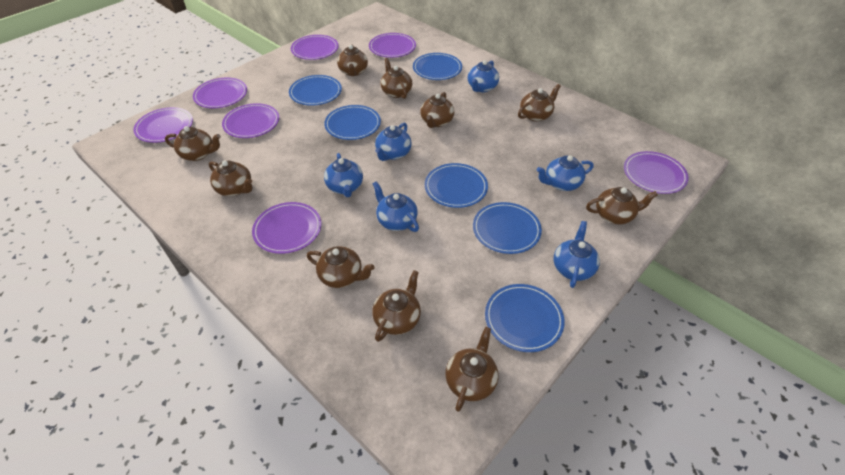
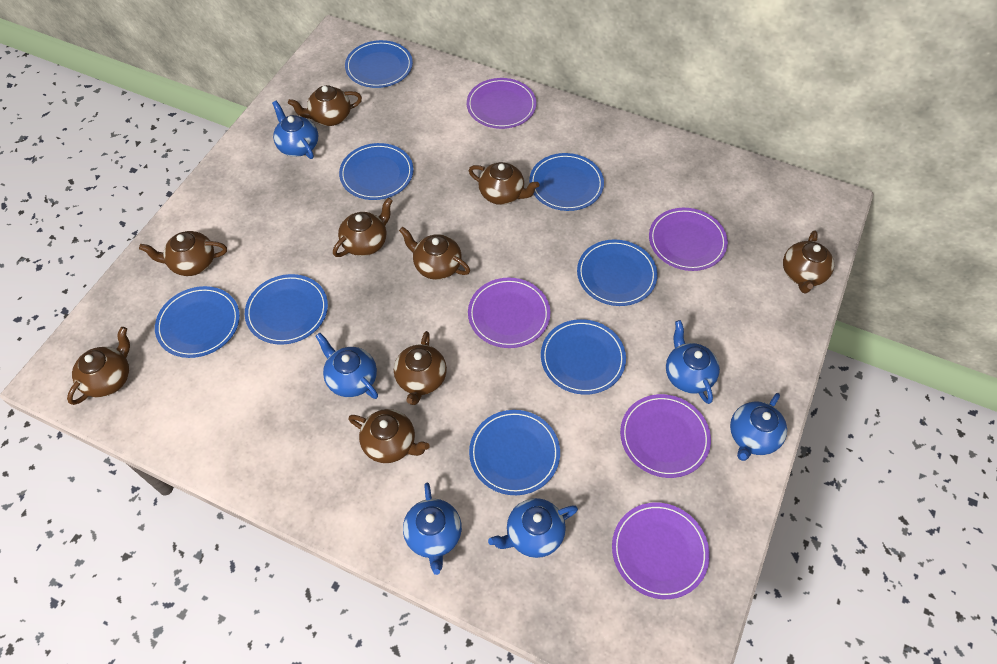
blue plate: 6 -> 8
brown teapot: 10 -> 9
purple plate: 7 -> 5

